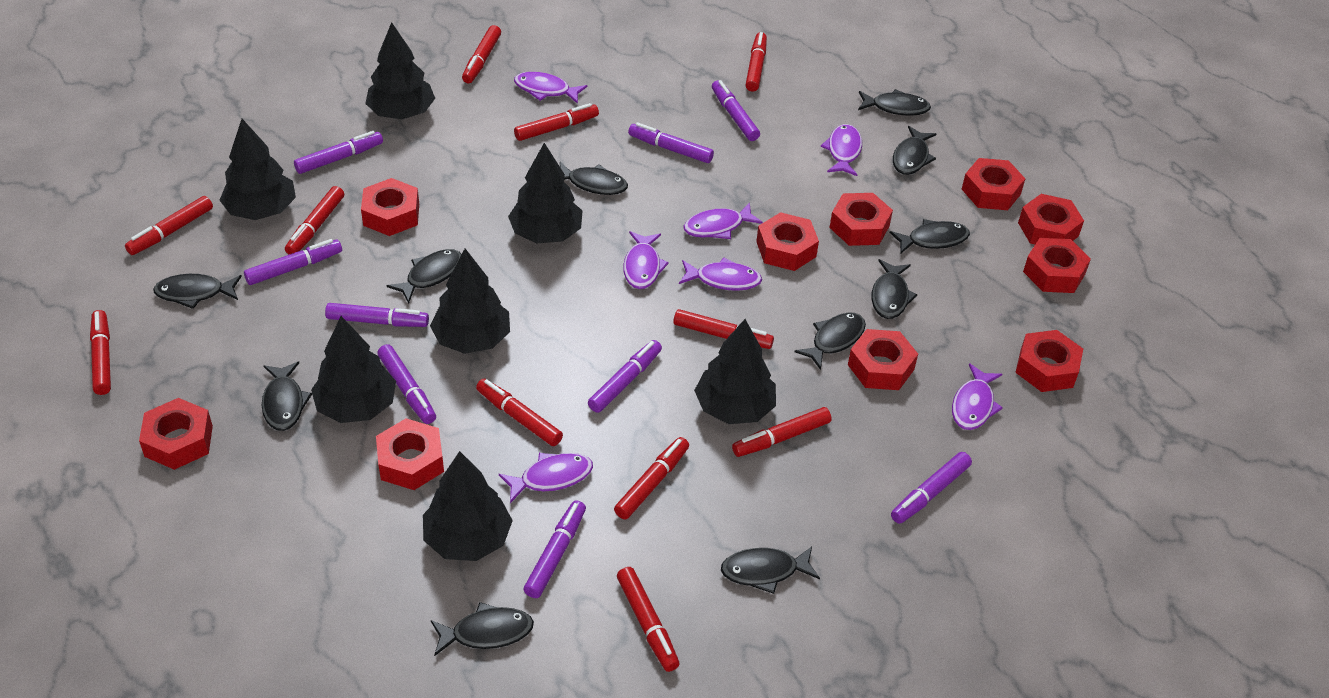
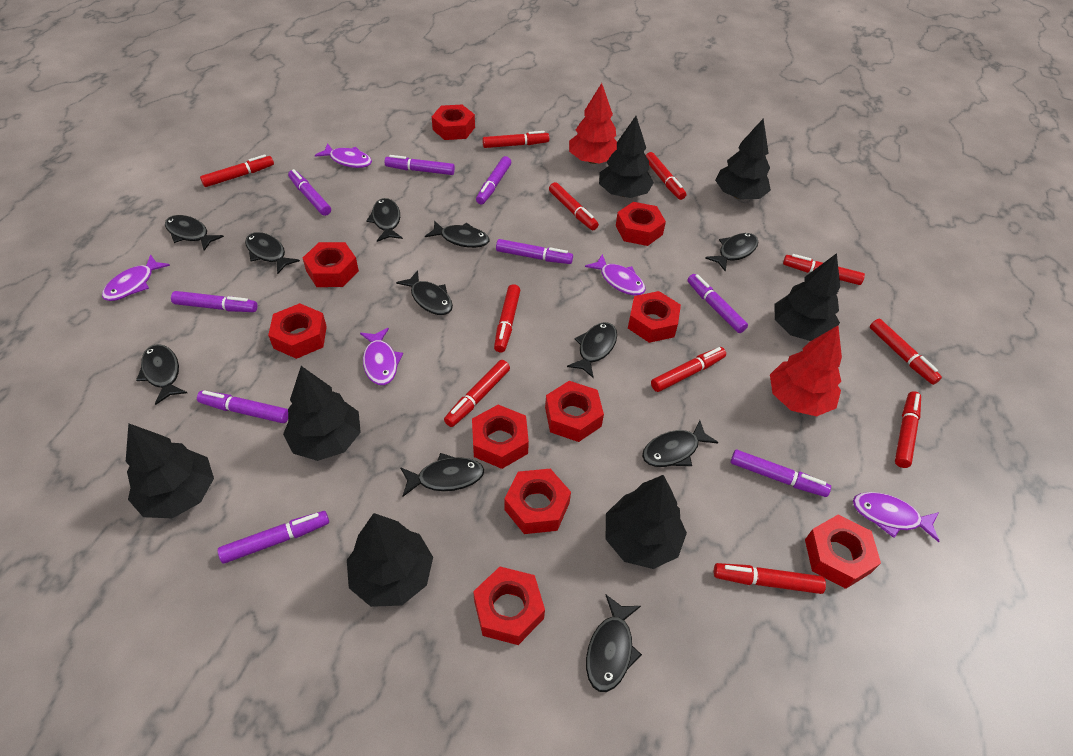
purple fish: 7 -> 5
red tree: 0 -> 2

